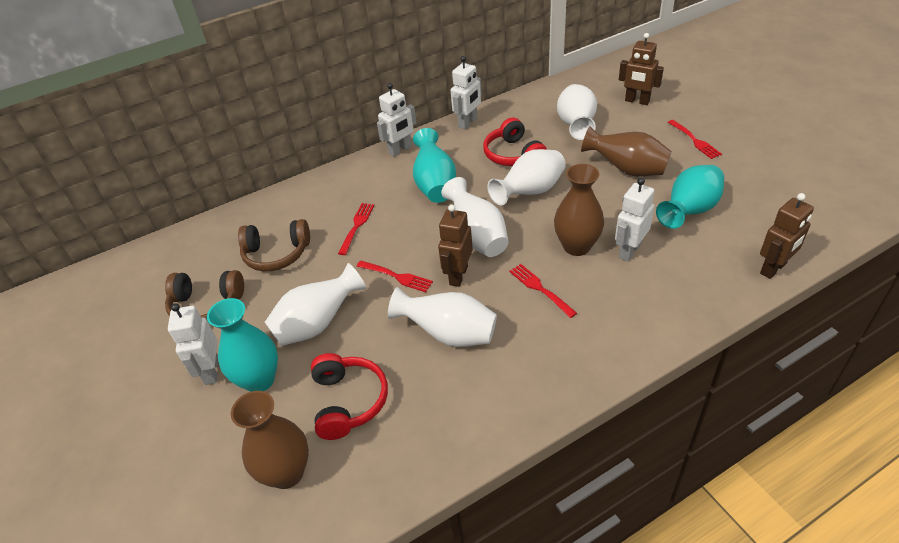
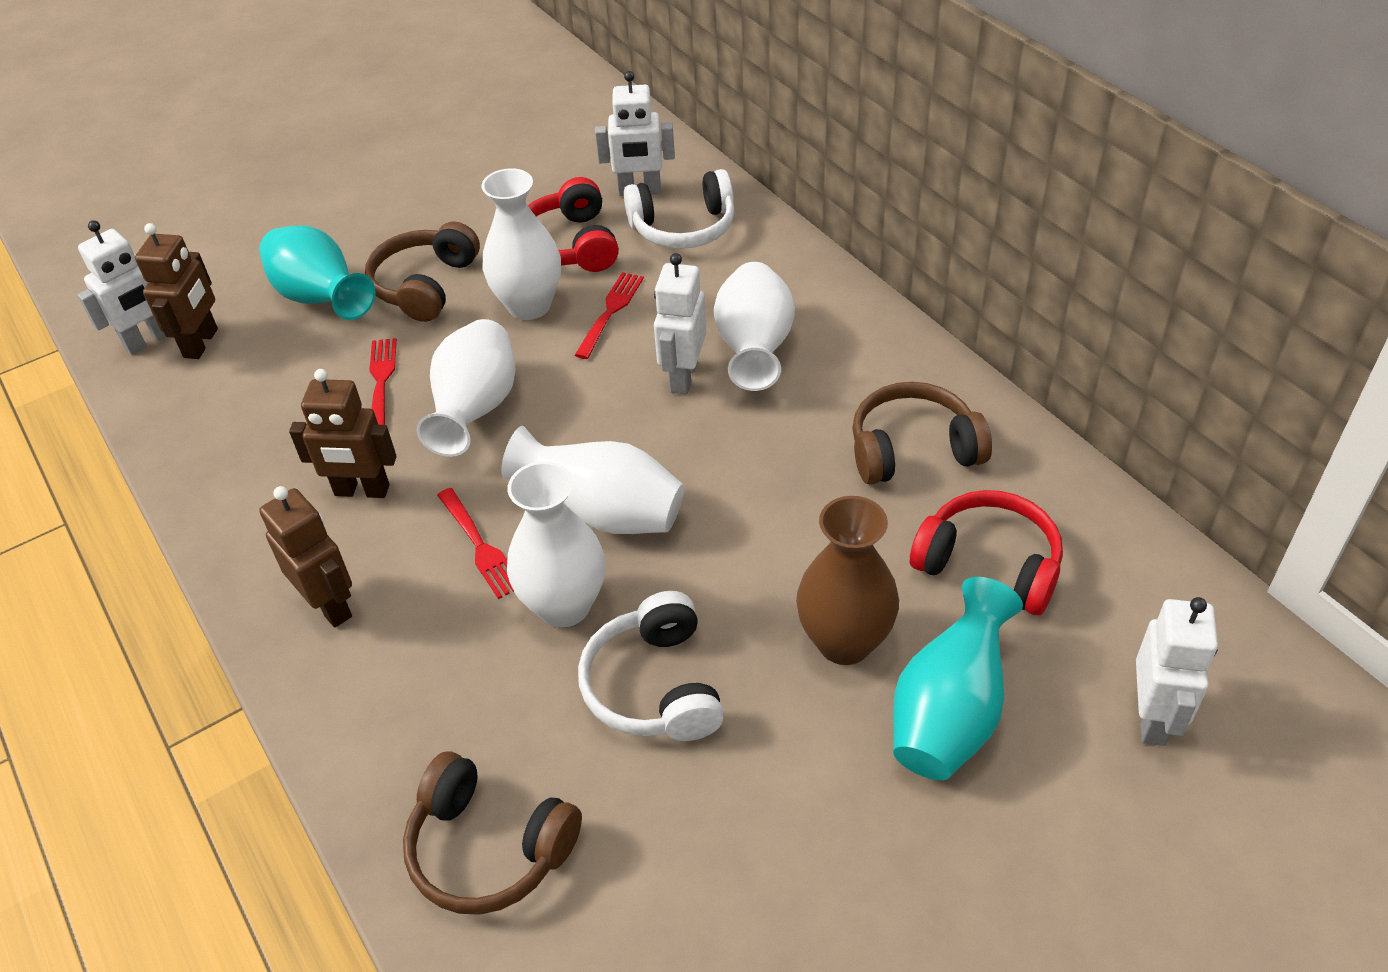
brown headphones: 2 -> 3
brown vase: 3 -> 1
red fork: 4 -> 3
turquoise vase: 3 -> 2
white headphones: 0 -> 2

